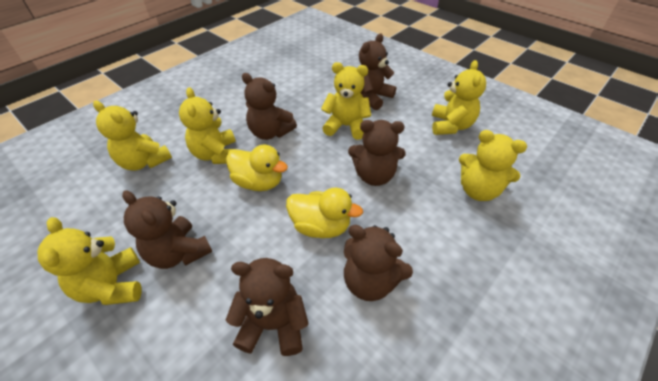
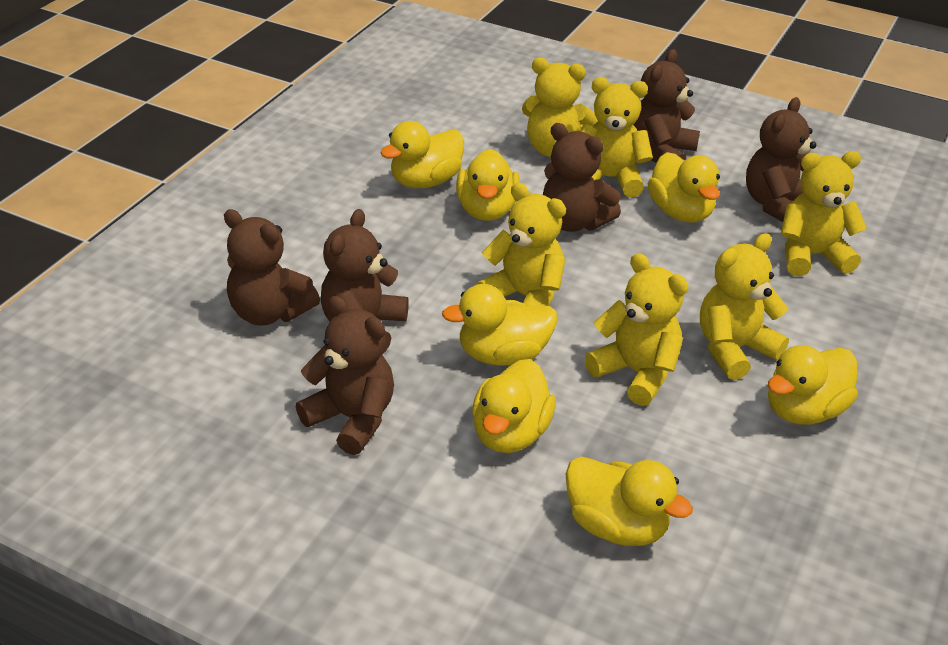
yellow duck: 2 -> 7

